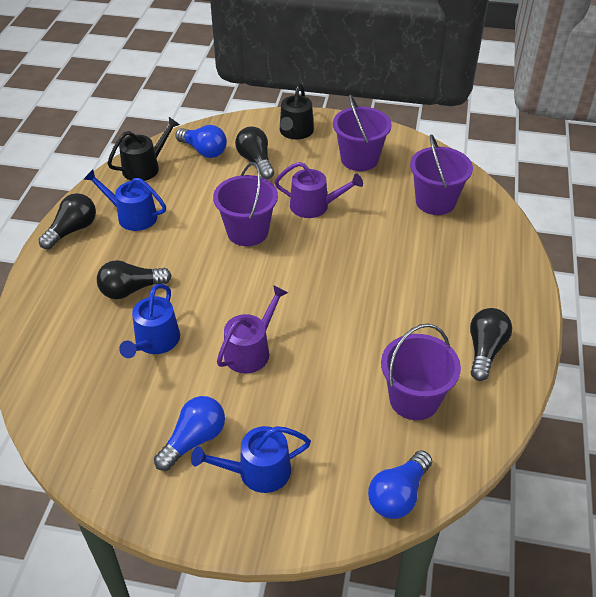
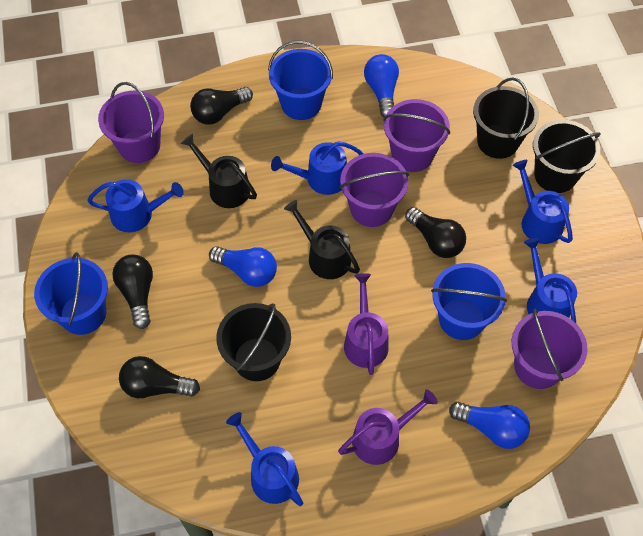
black bucket: 0 -> 3
blue bucket: 0 -> 3
blue watering can: 3 -> 5

